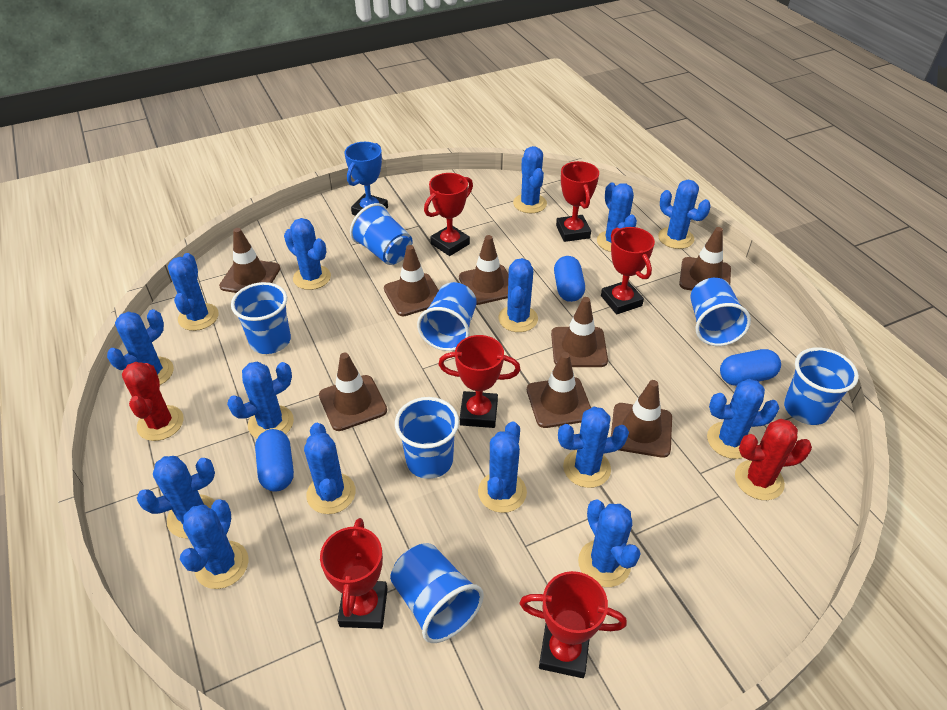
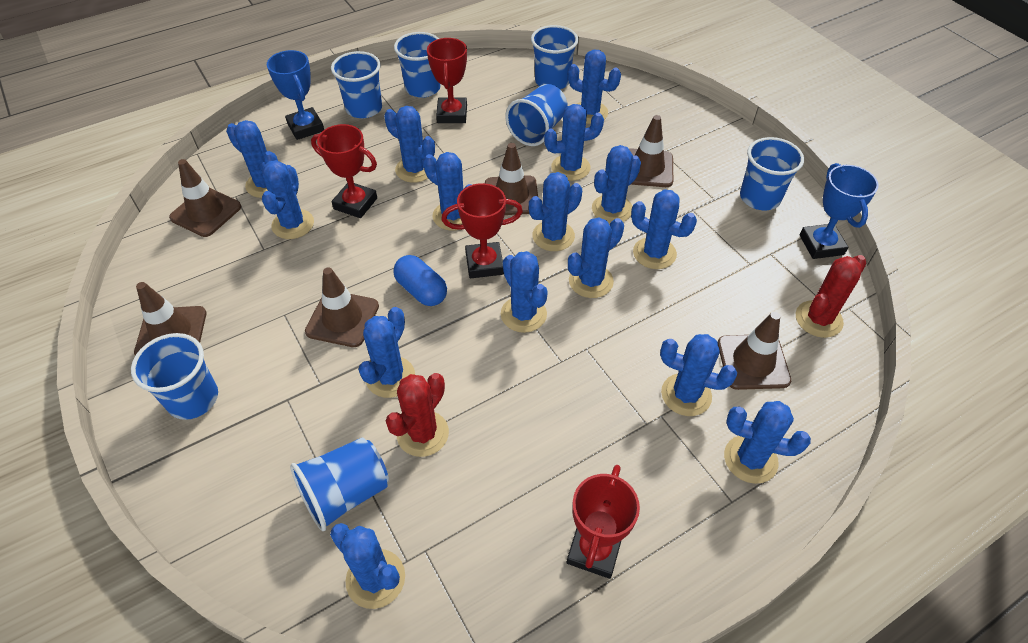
blue capsule: 3 -> 1
blue trophy: 1 -> 2
brown traffic cone: 8 -> 6
red trophy: 6 -> 4

